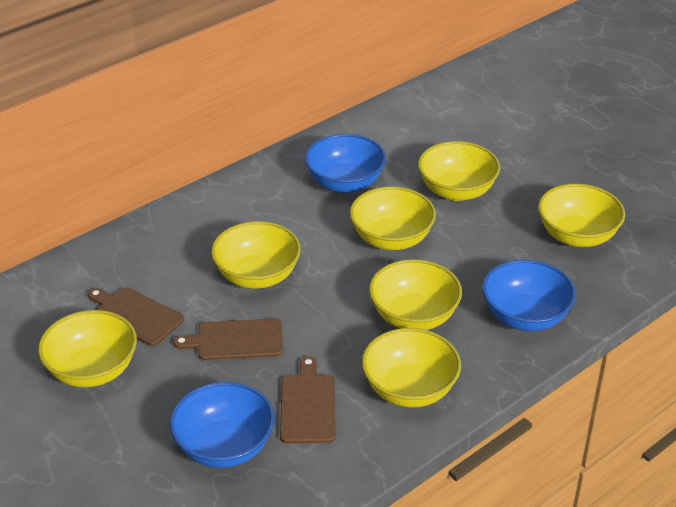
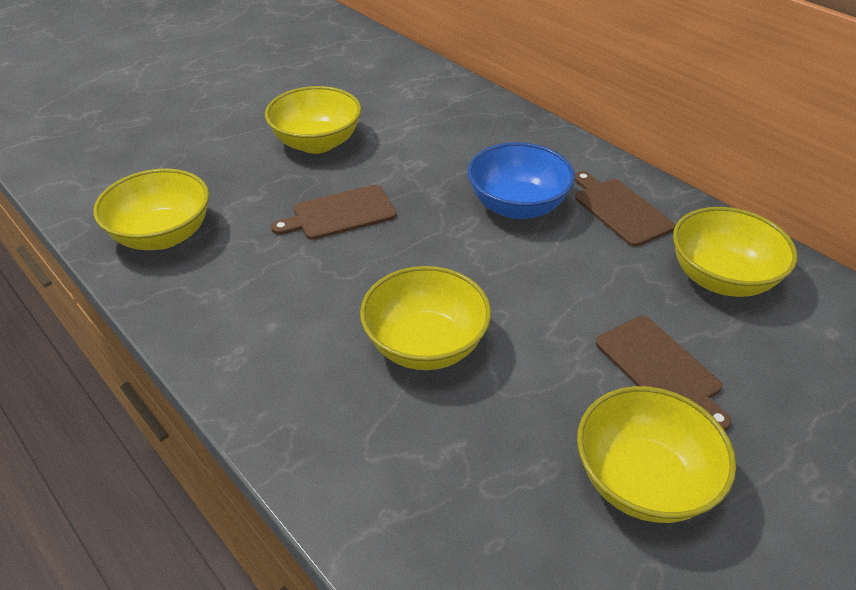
blue bowl: 3 -> 1
yellow bowl: 7 -> 5

